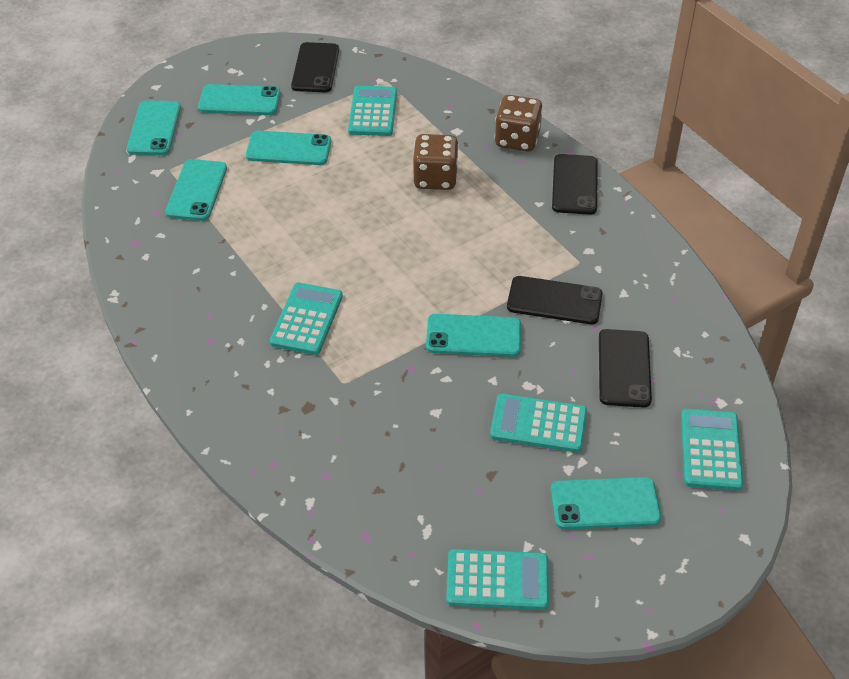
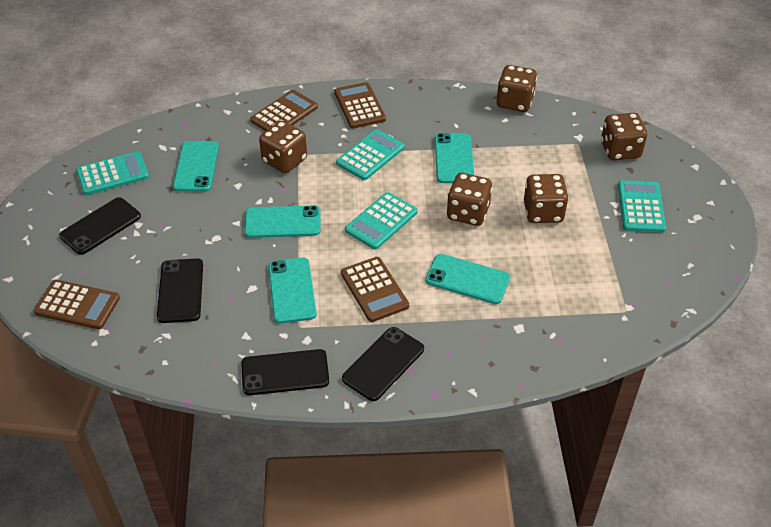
brown calculator: 0 -> 4
brown dice: 2 -> 5
turquoise calculator: 5 -> 4
turquoise phone: 6 -> 5

